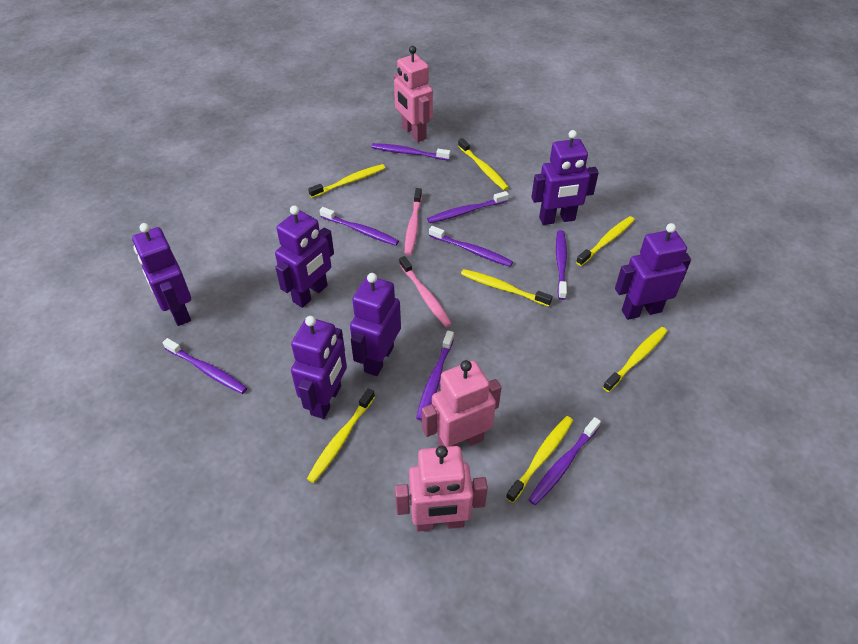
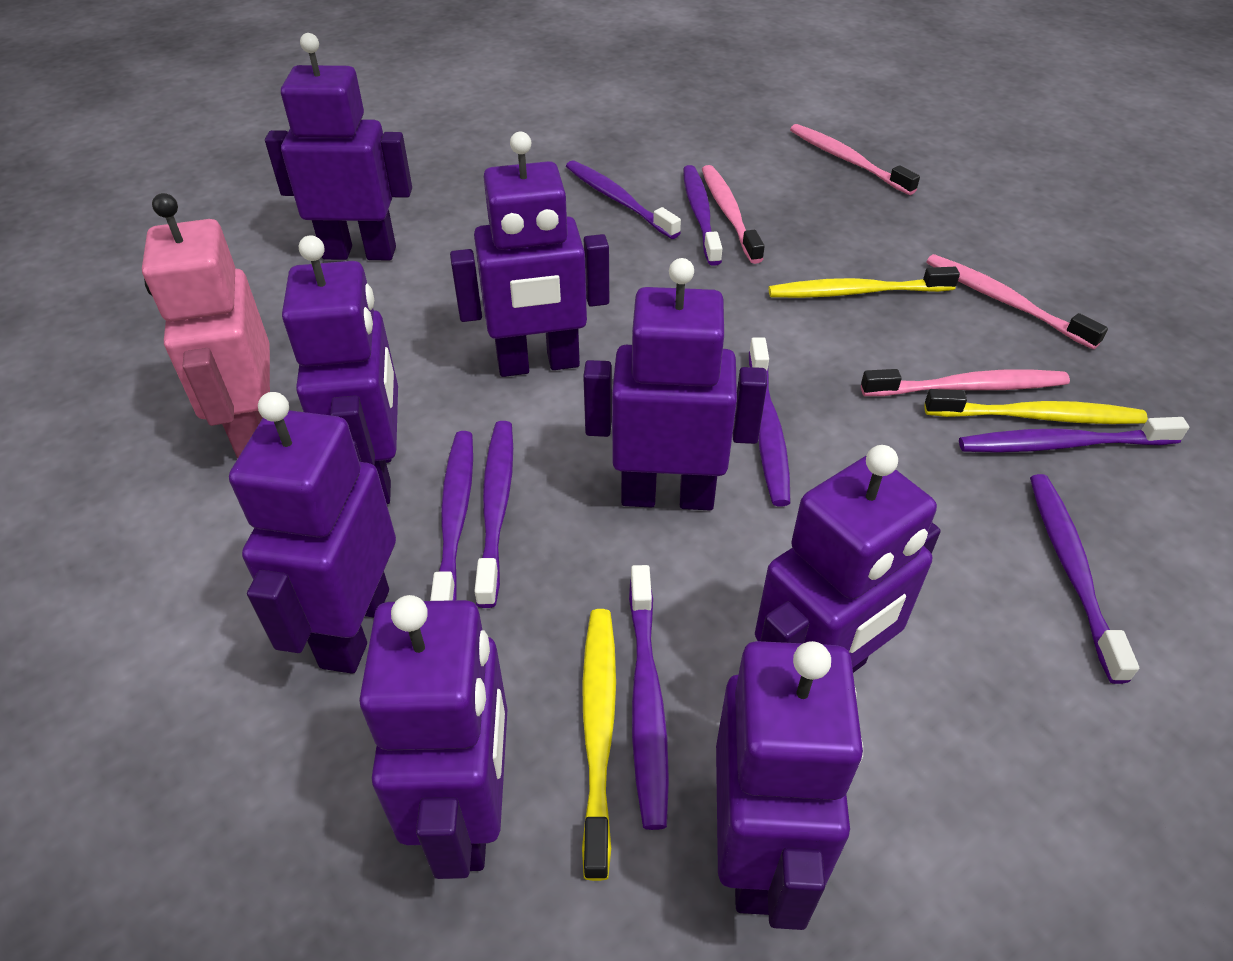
pink robot: 3 -> 1
pink toothbrush: 2 -> 4
purple robot: 6 -> 8
yellow toothbrush: 7 -> 3

